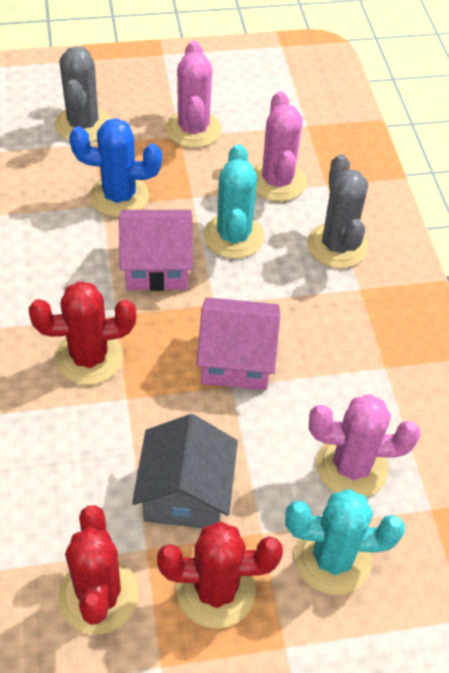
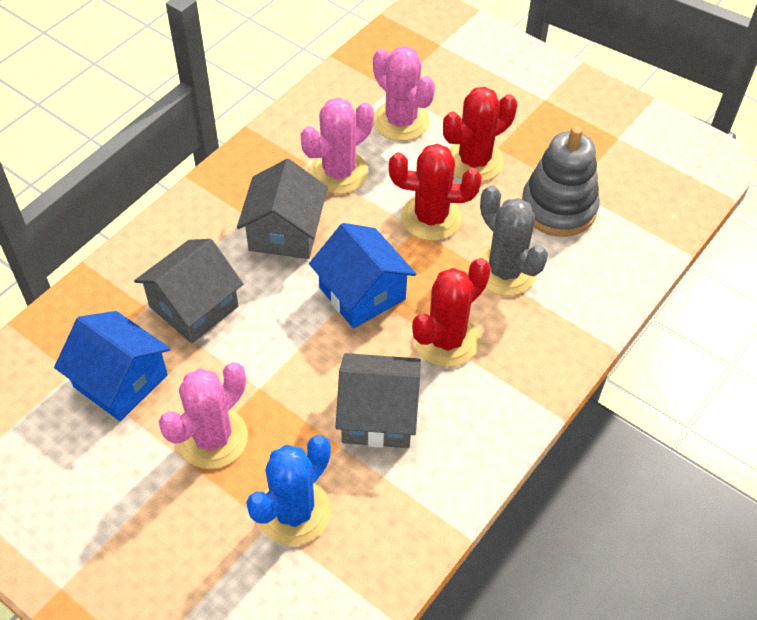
blue house: 0 -> 2
grey cactus: 2 -> 1
grey house: 1 -> 3
grey stacking toy: 0 -> 1
pink house: 2 -> 0
turquoise cactus: 2 -> 0

